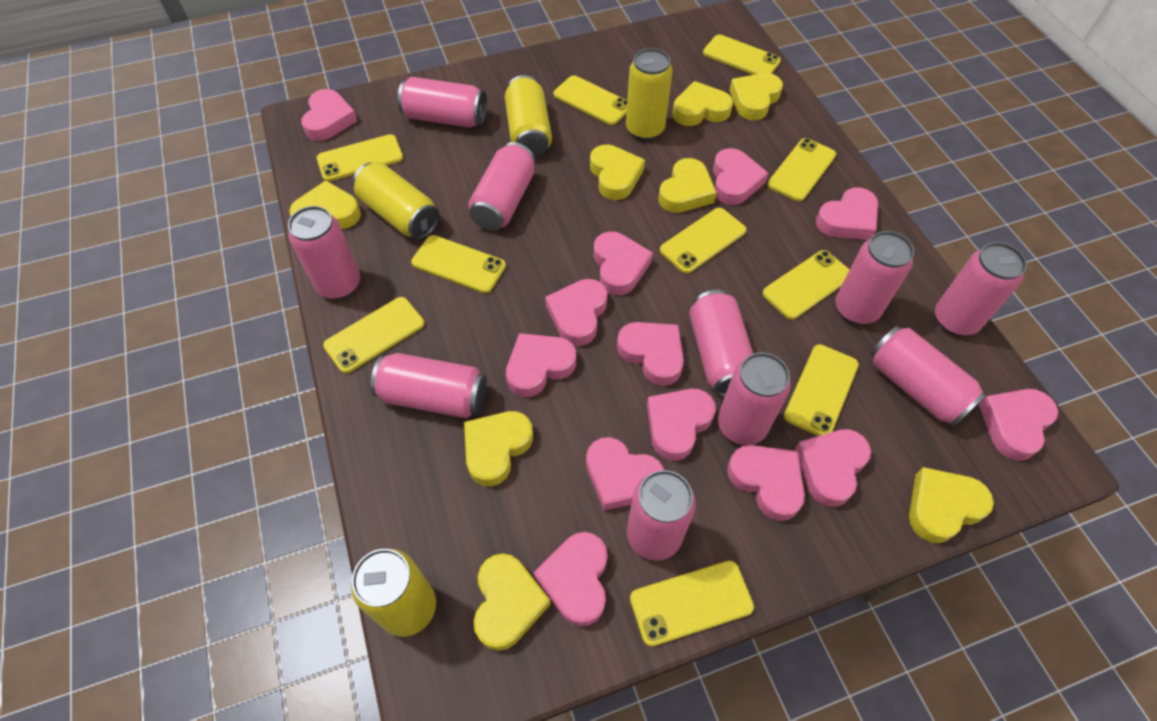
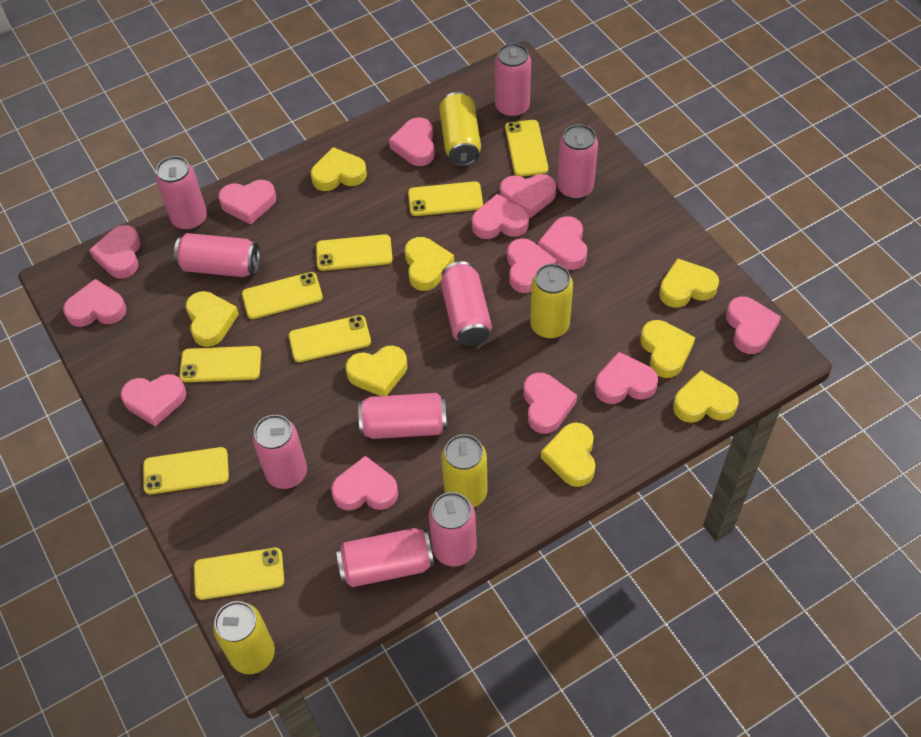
pink can: 10 -> 9
yellow phone: 10 -> 8

